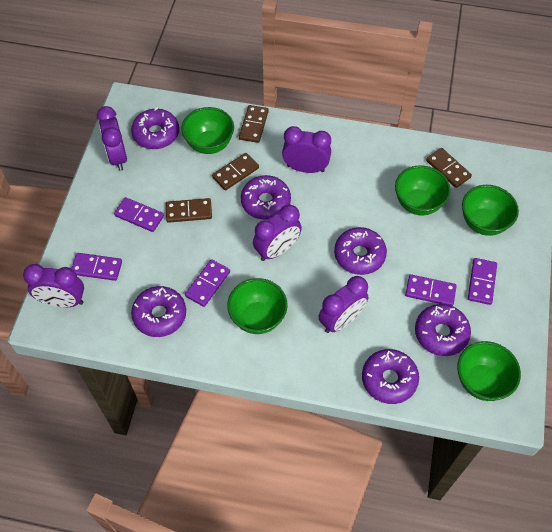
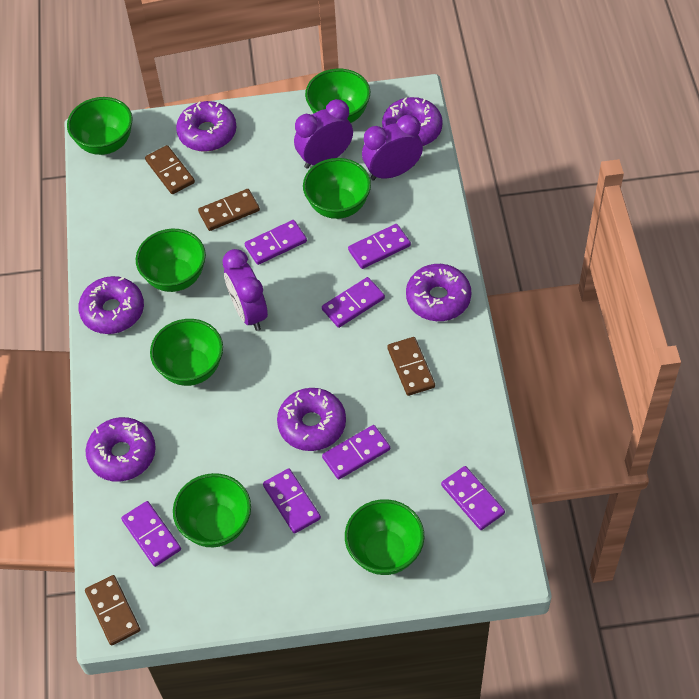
green bowl: 5 -> 7
purple clock: 5 -> 3
purple domino: 5 -> 7

